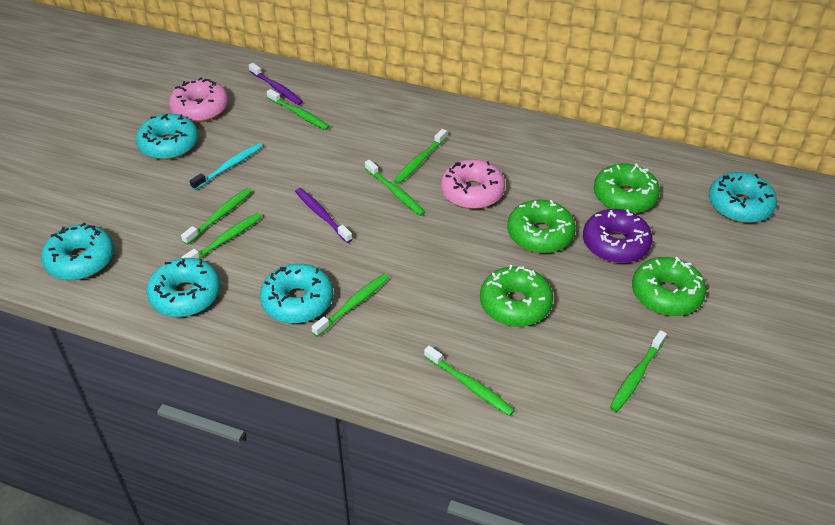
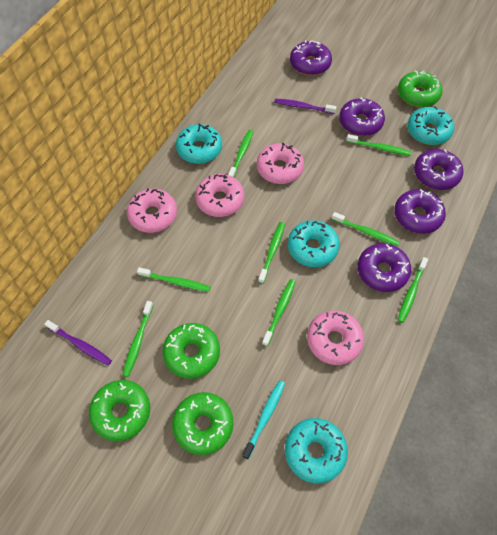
pink donut: 2 -> 4
purple donut: 1 -> 5
turquoise donut: 5 -> 4

